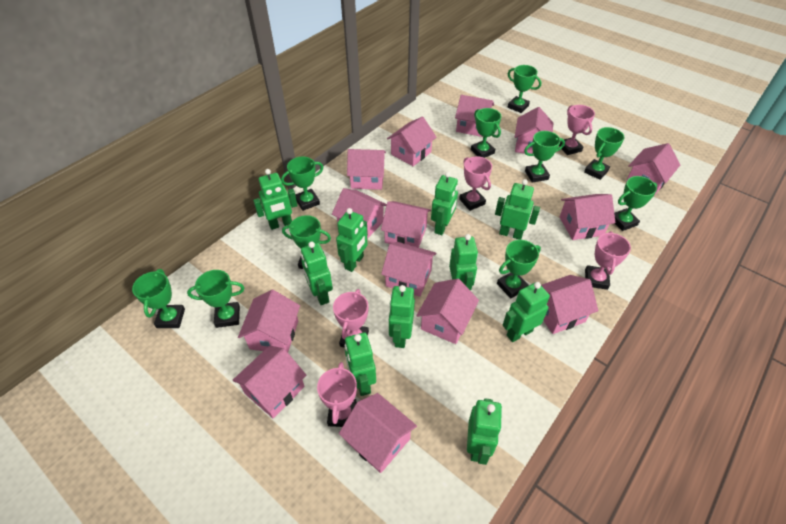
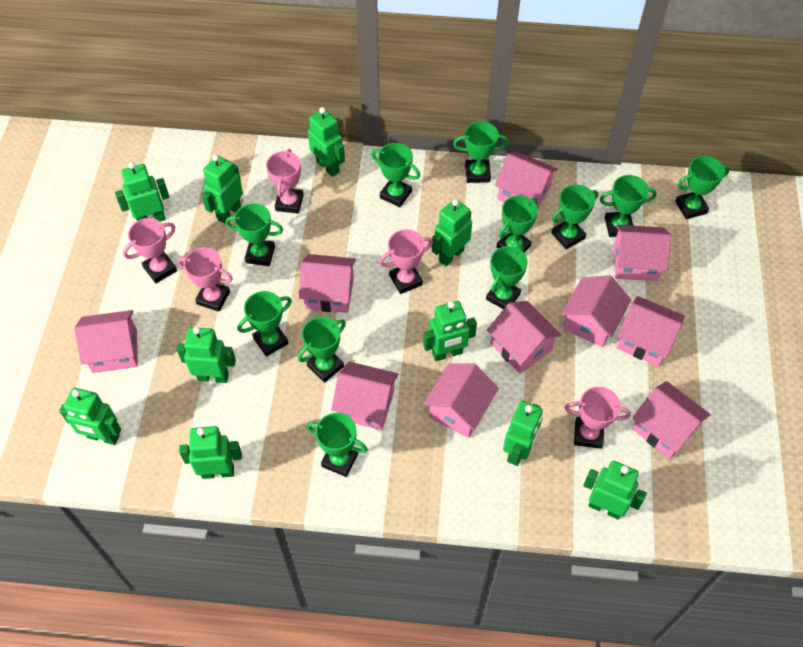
green trophy: 10 -> 11
pink house: 14 -> 10

